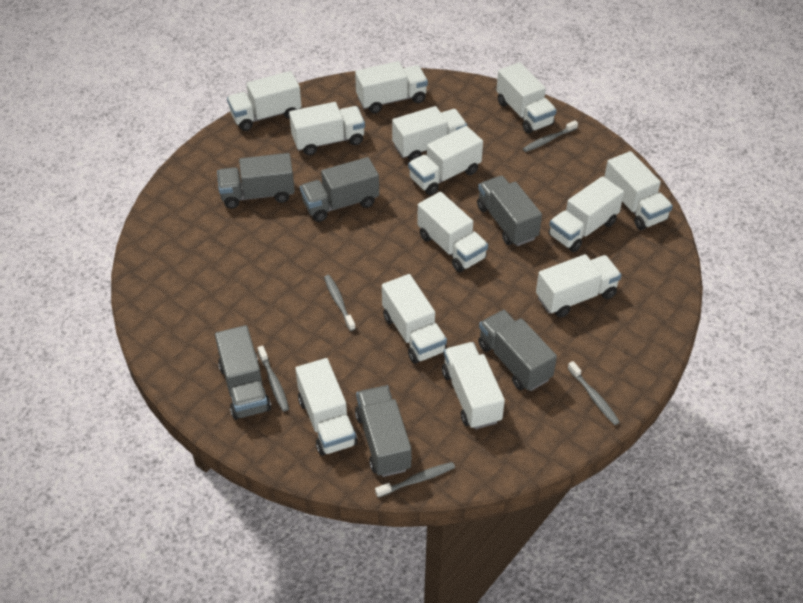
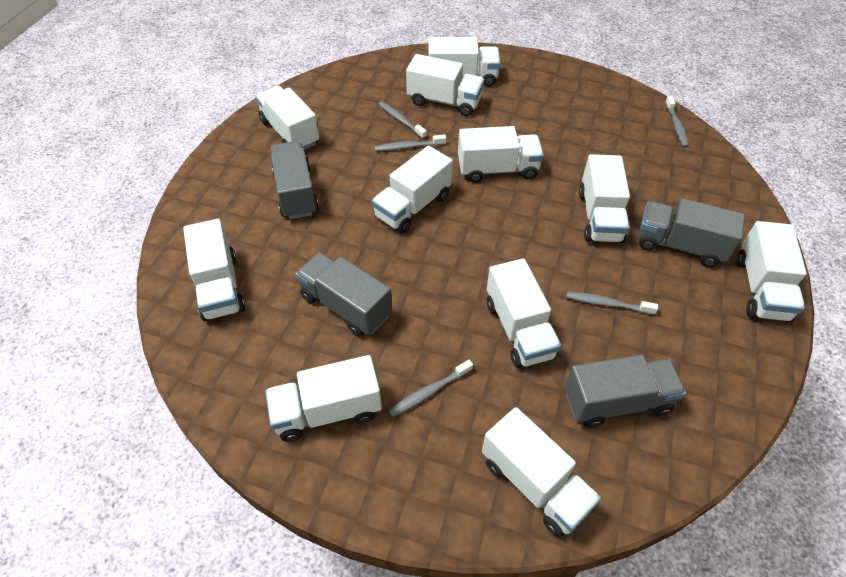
grey truck: 6 -> 4
white truck: 13 -> 11

